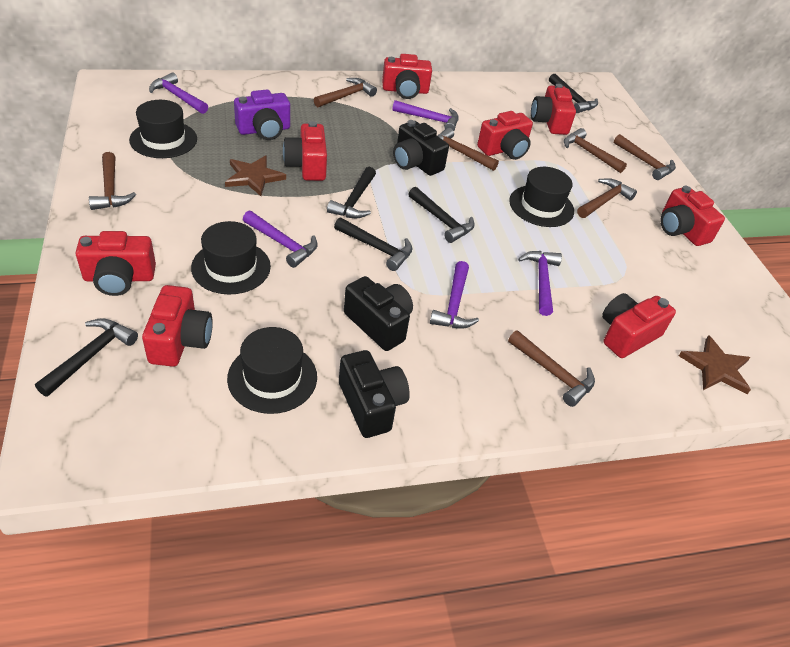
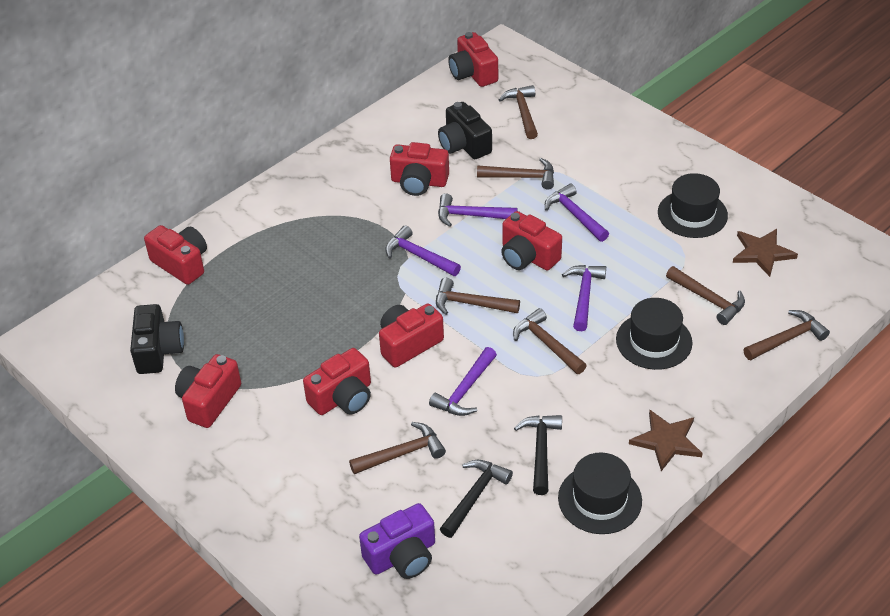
black camera: 3 -> 2
black hammer: 5 -> 2
black hat: 4 -> 3
red camera: 8 -> 7

